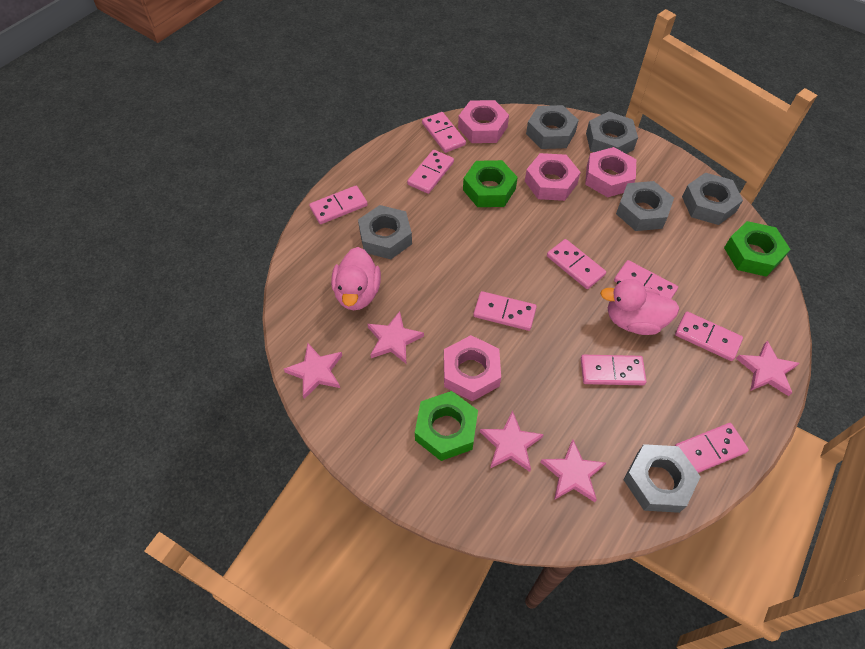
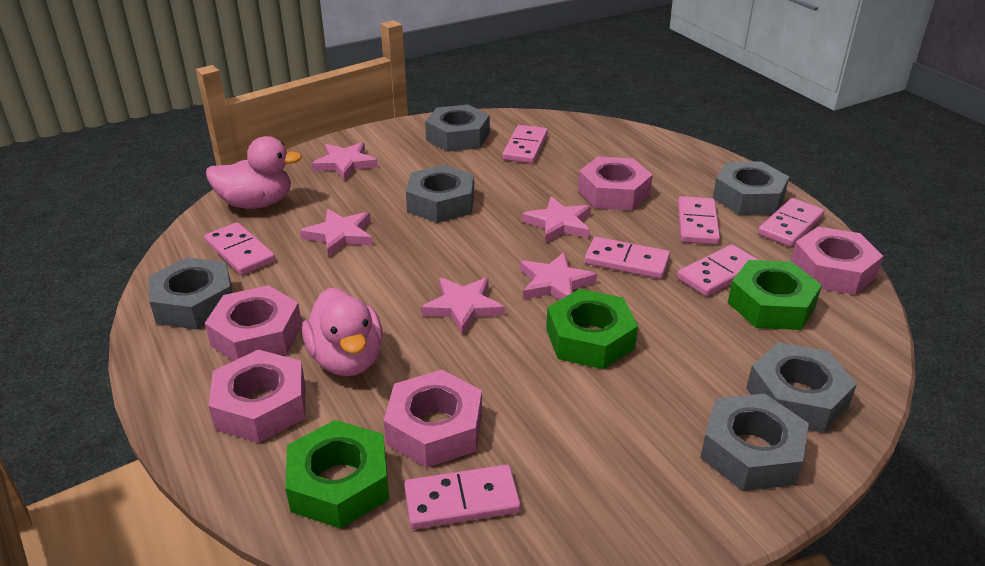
pink domino: 9 -> 7
pink nut: 4 -> 5

